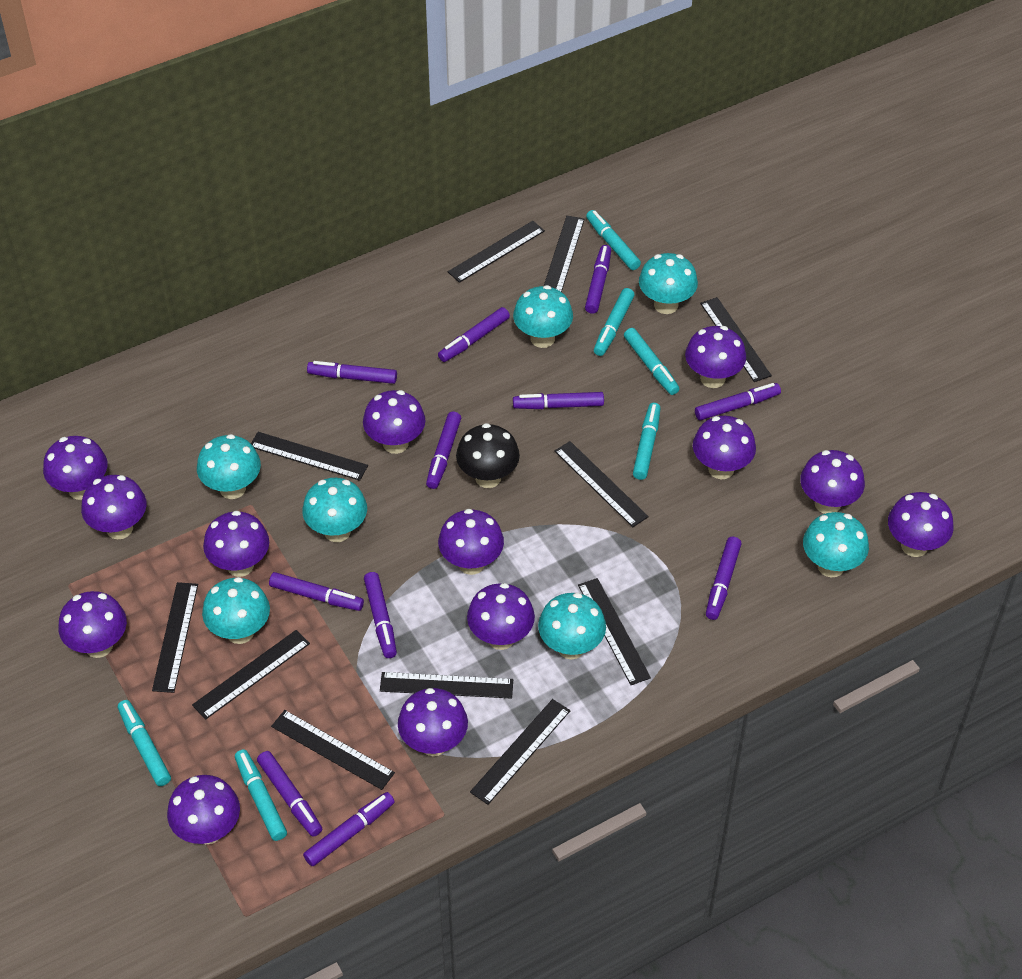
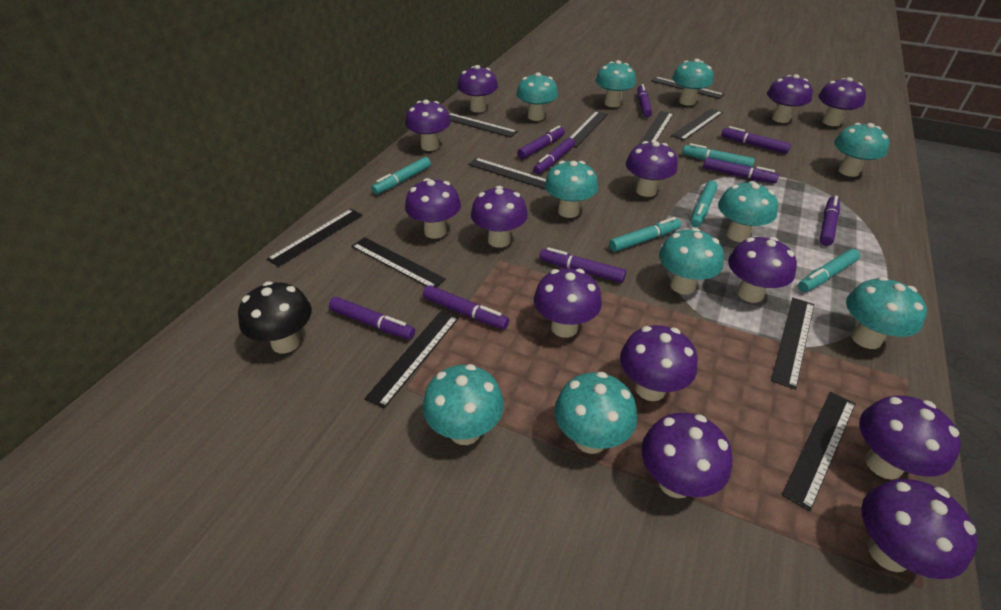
purple marker: 11 -> 9
turquoise marker: 6 -> 5
turquoise mushroom: 7 -> 10

